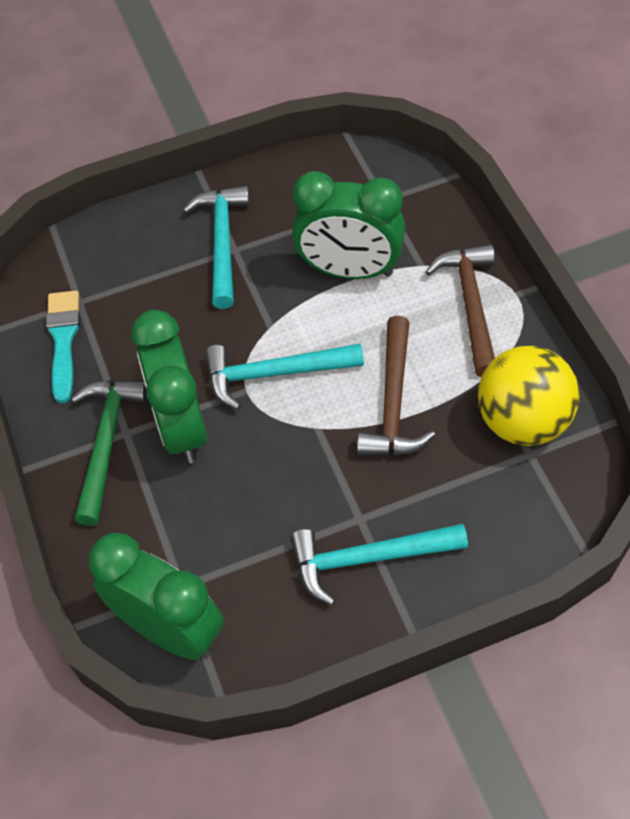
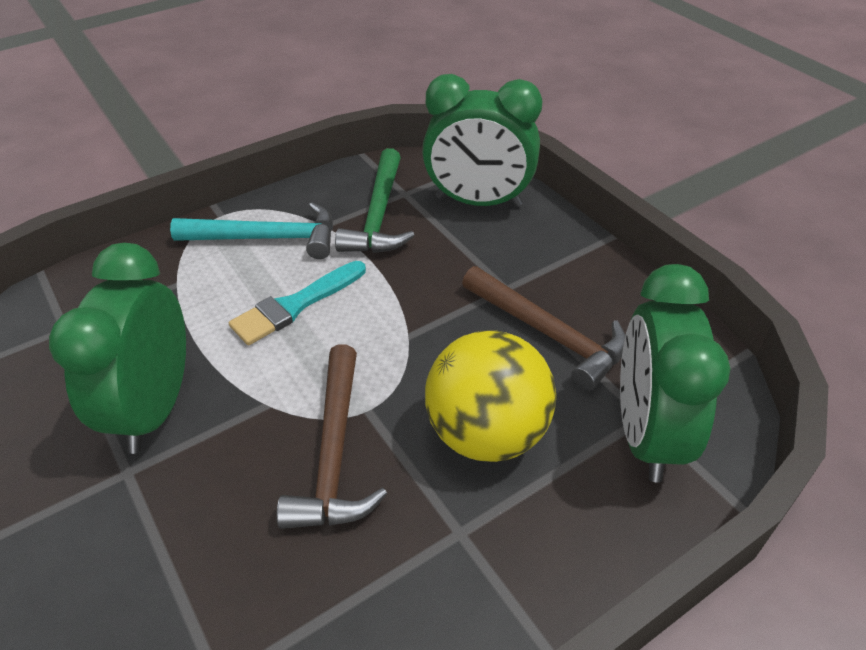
turquoise hammer: 3 -> 1

